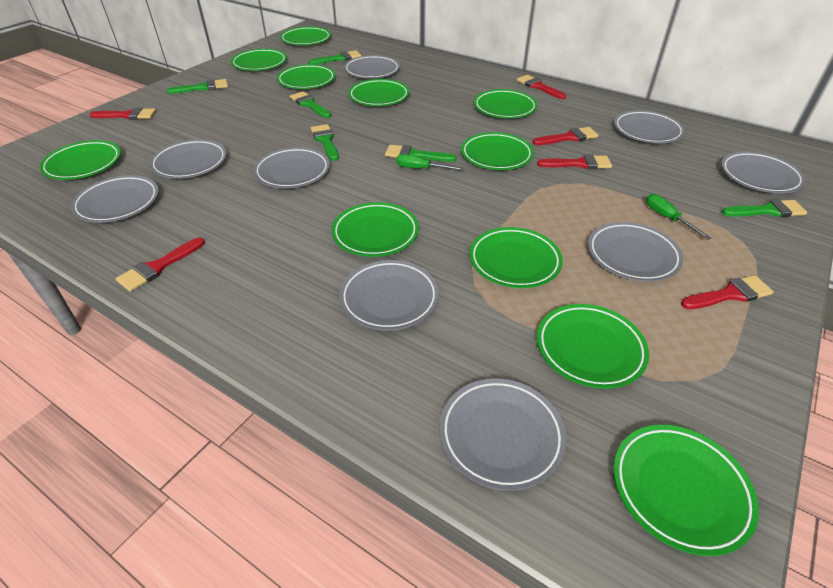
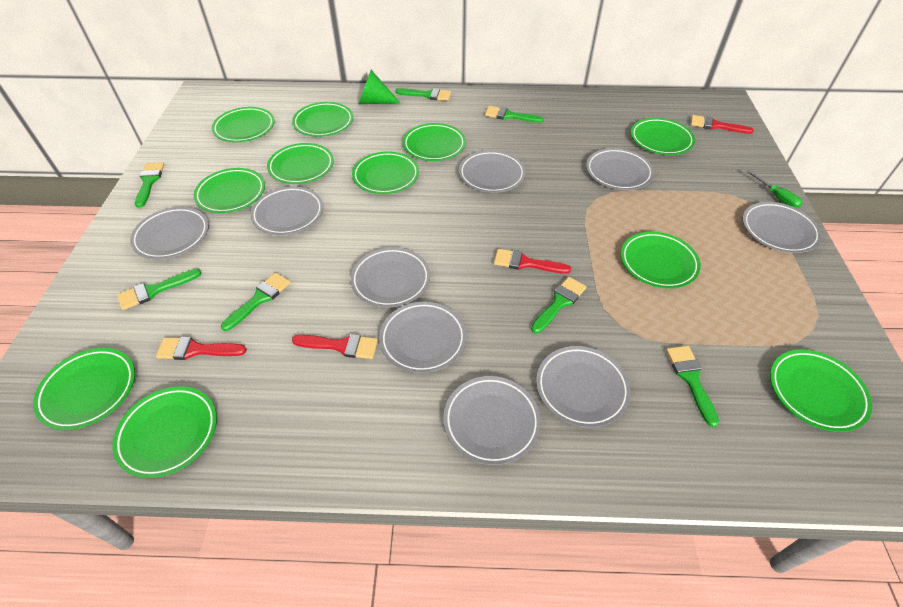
green brush: 6 -> 7
green cone: 0 -> 1
green screwdriver: 2 -> 1
red brush: 6 -> 4

